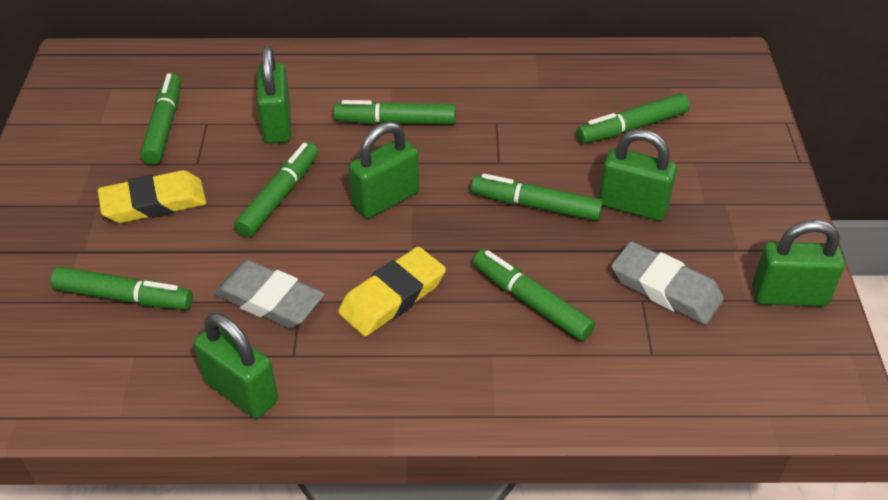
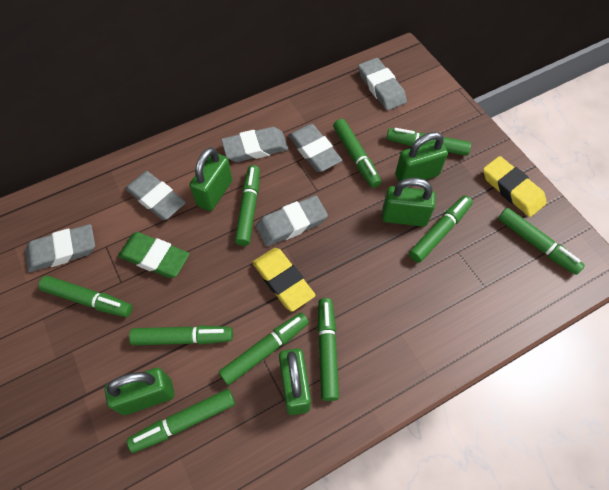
green eraser: 0 -> 1
green marker: 7 -> 10
grey eraser: 2 -> 6

